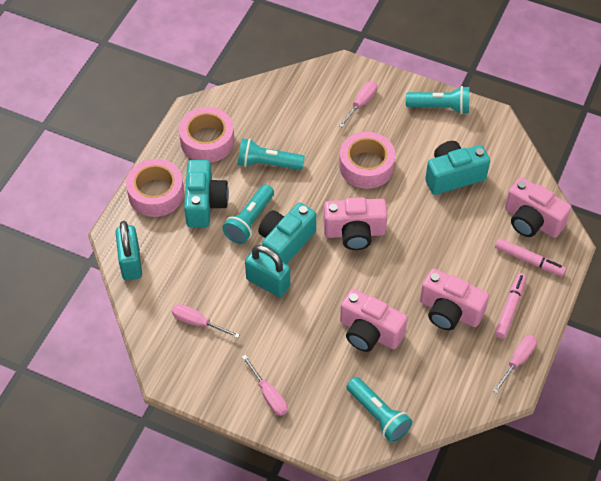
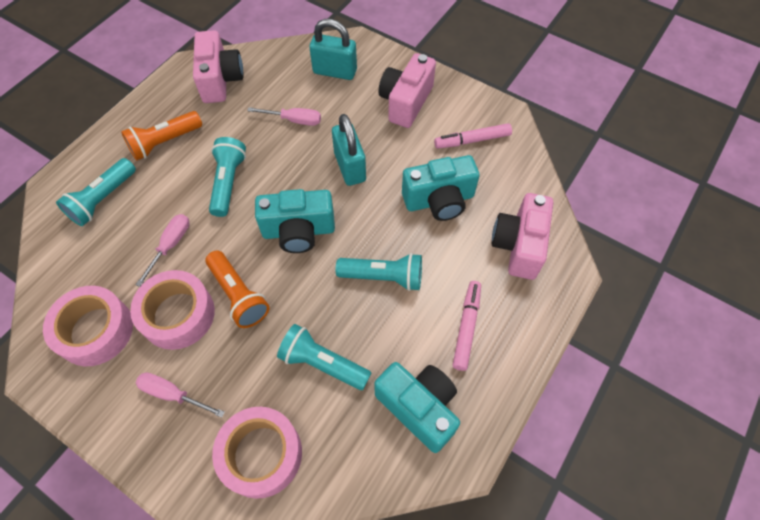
orange flashlight: 0 -> 2
pink camera: 4 -> 3
pink screwdriver: 4 -> 3

